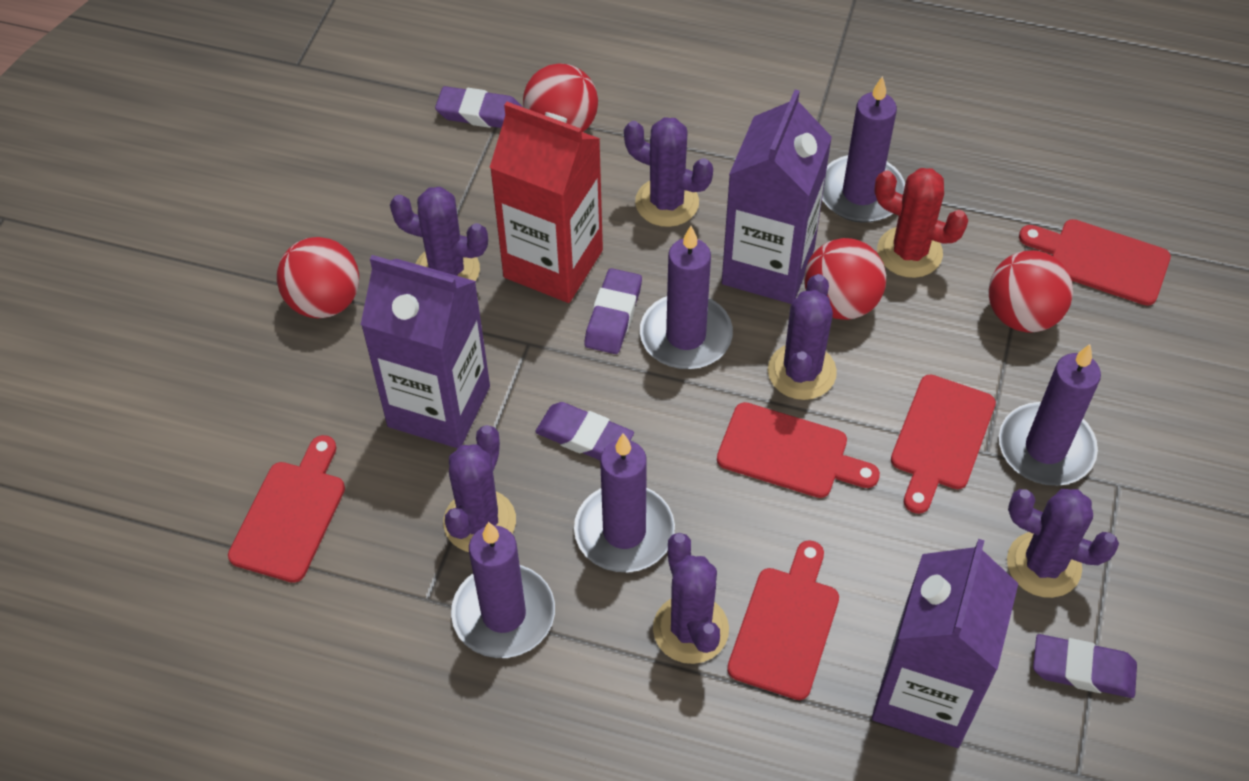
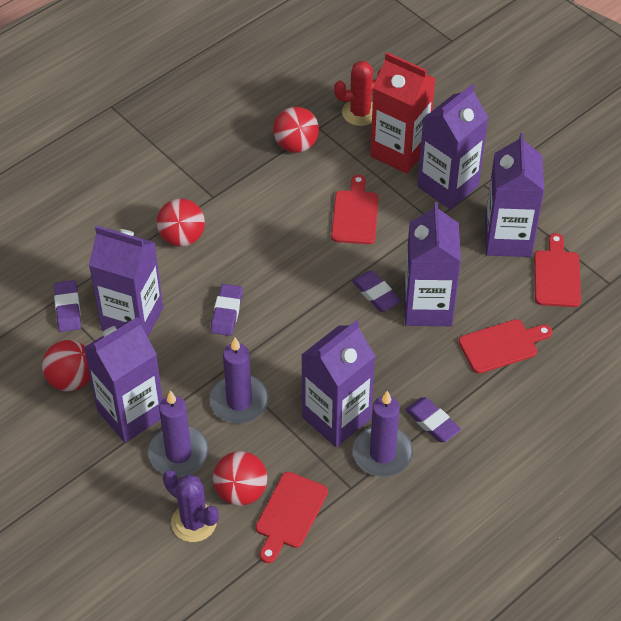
purple cactus: 6 -> 1
purple candle: 5 -> 3
purple carton: 3 -> 6
red cutting board: 5 -> 4

